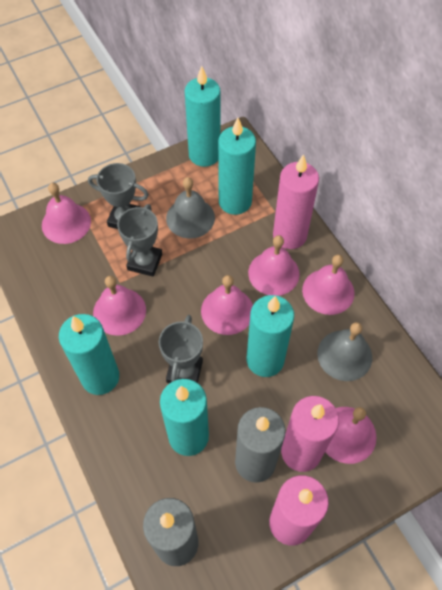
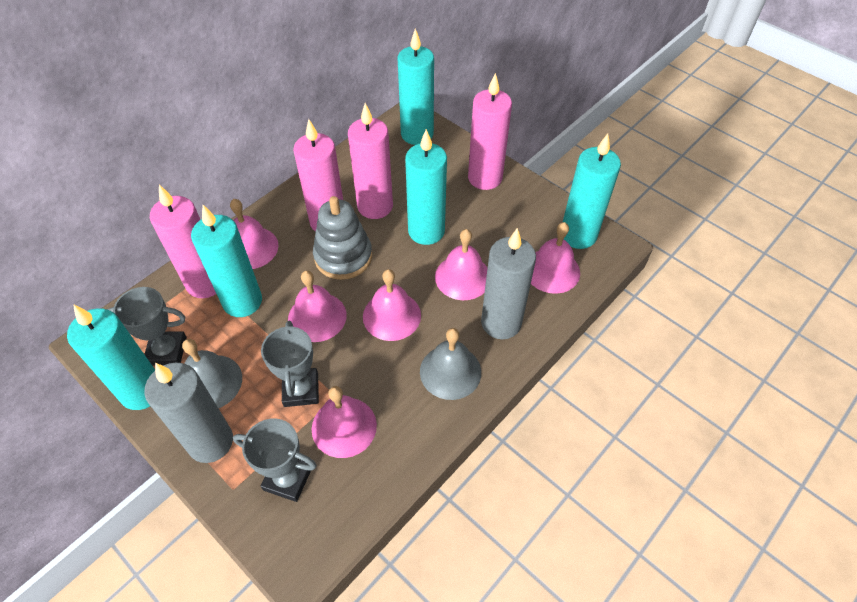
grey stacking toy: 0 -> 1
pink candle: 3 -> 4

